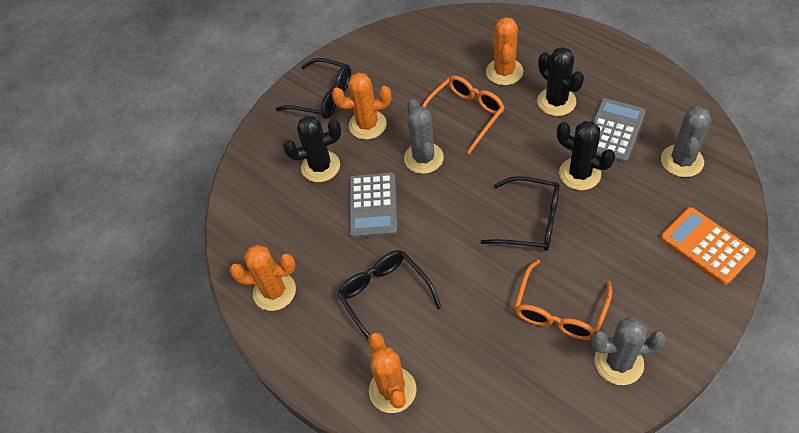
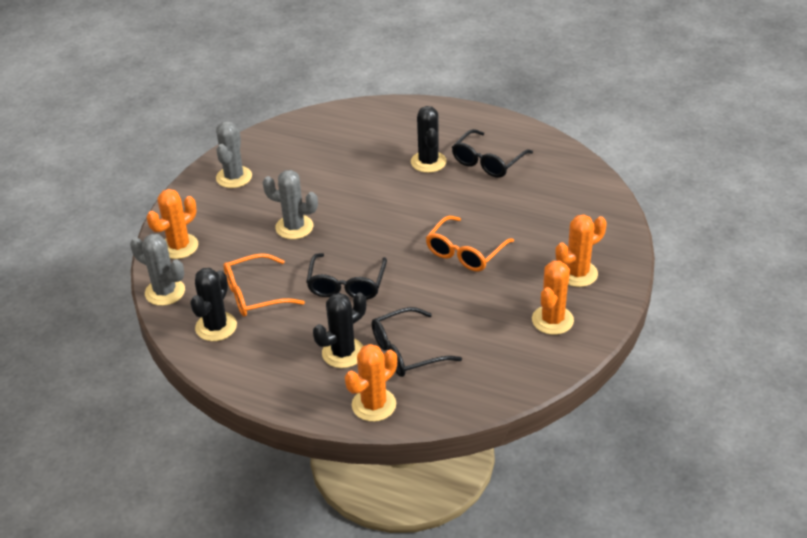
grey calculator: 2 -> 0
orange calculator: 1 -> 0

